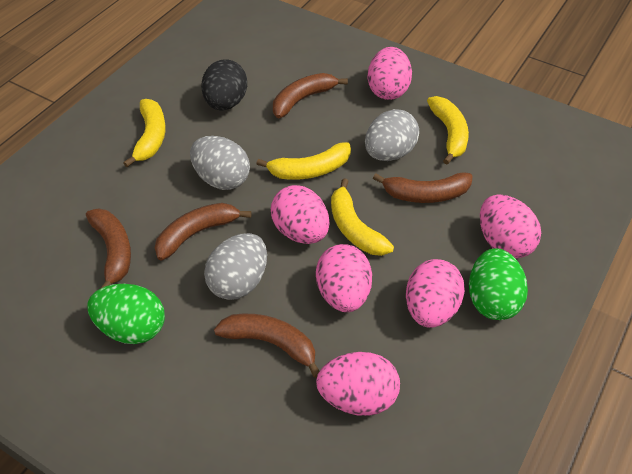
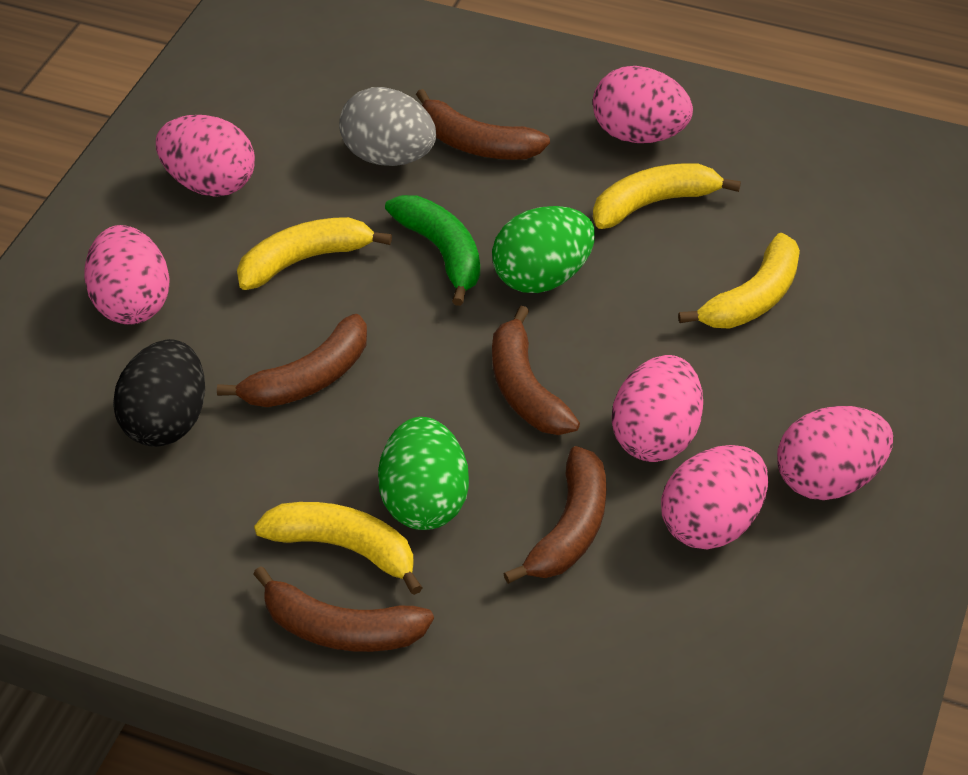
green banana: 0 -> 1
grey egg: 3 -> 1

